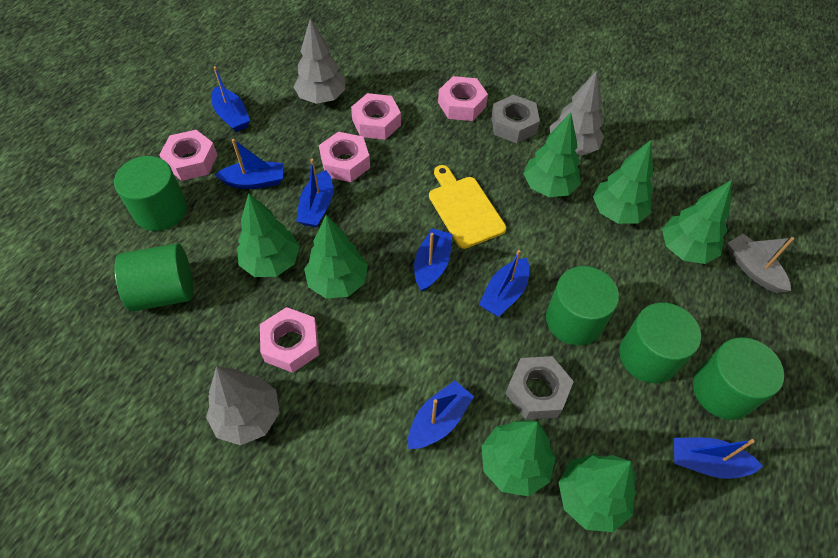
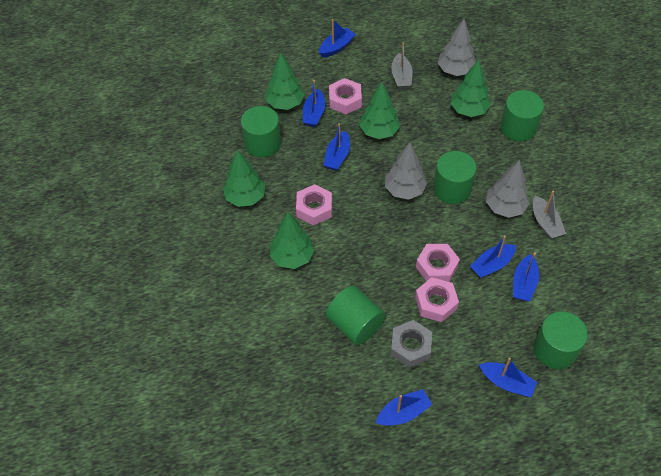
green tree: 7 -> 5
grey boat: 1 -> 2
grey nut: 2 -> 1
pink nut: 5 -> 4
yellow cutting board: 1 -> 0

